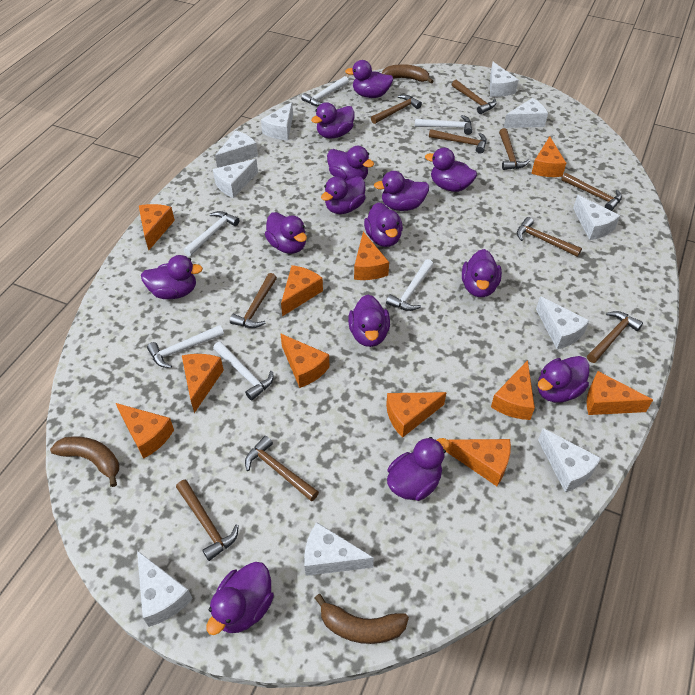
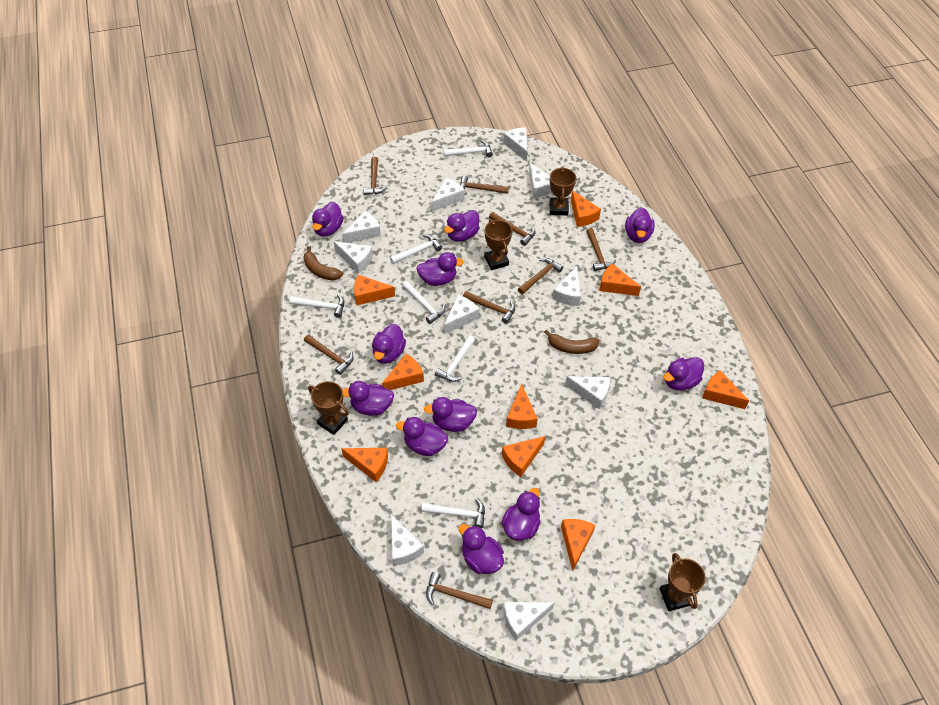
brown banana: 3 -> 2
brown hammer: 10 -> 8
brown trophy: 0 -> 4
orange cheese: 11 -> 9
purple duck: 14 -> 11

